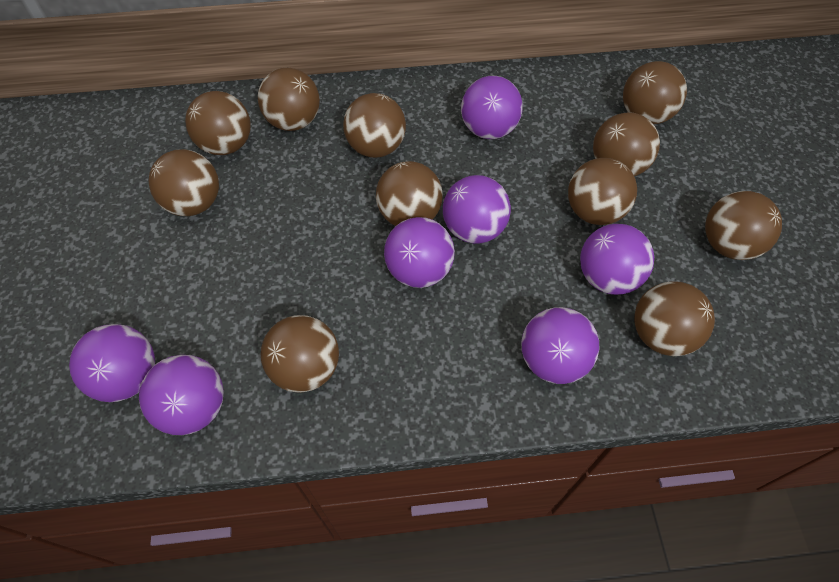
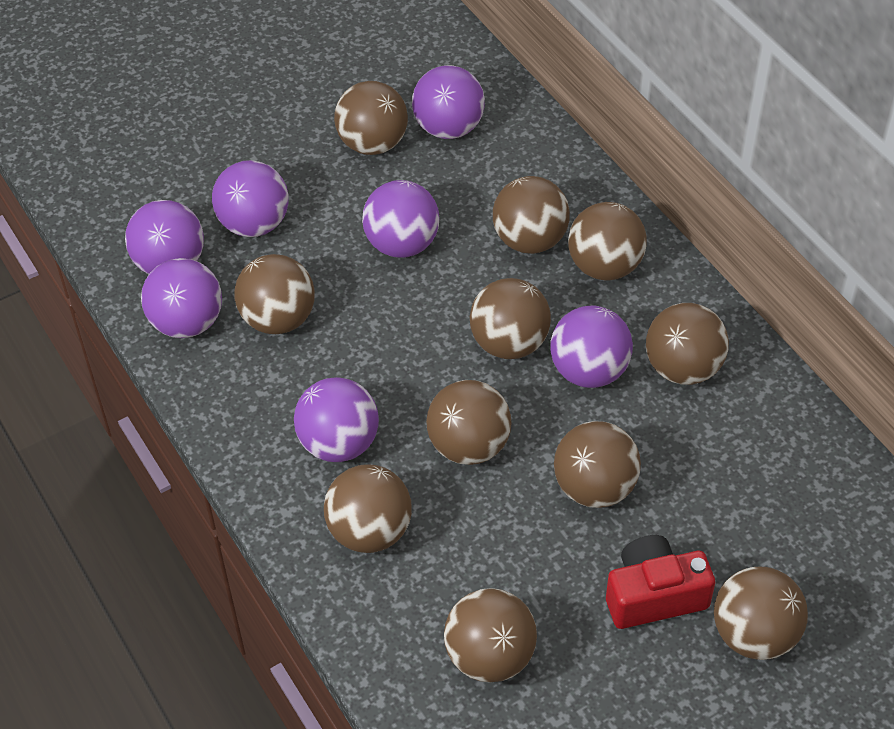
red camera: 0 -> 1

